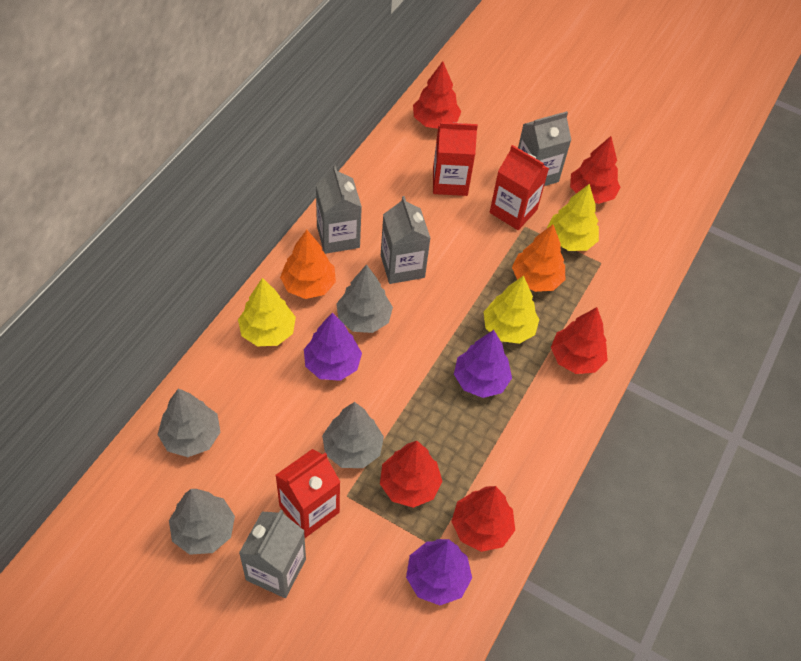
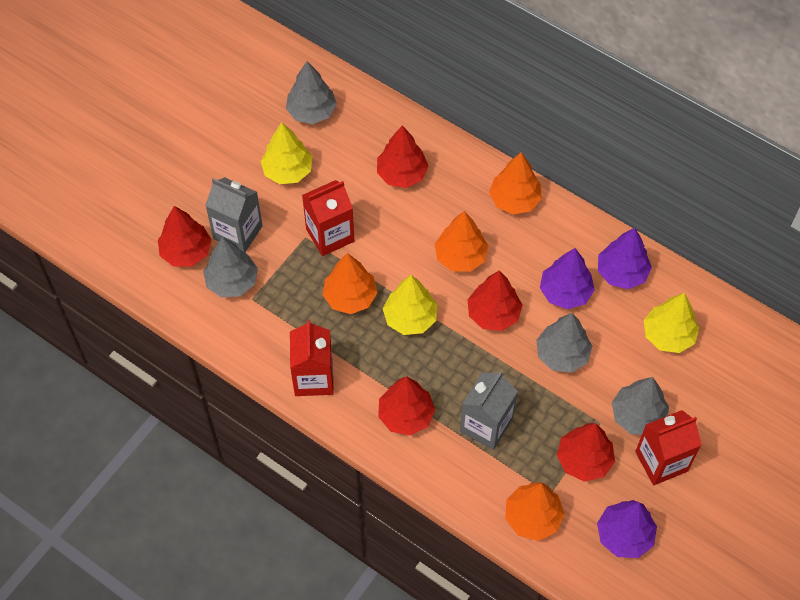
grey carton: 4 -> 2
orange tree: 2 -> 4

